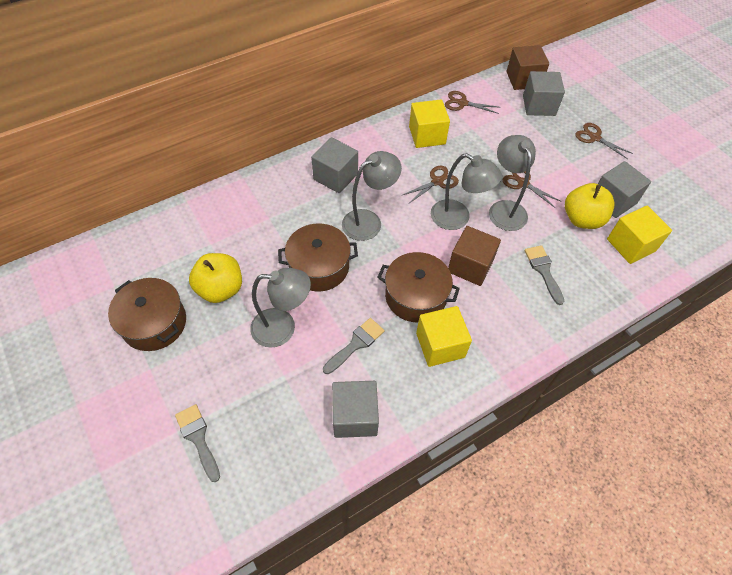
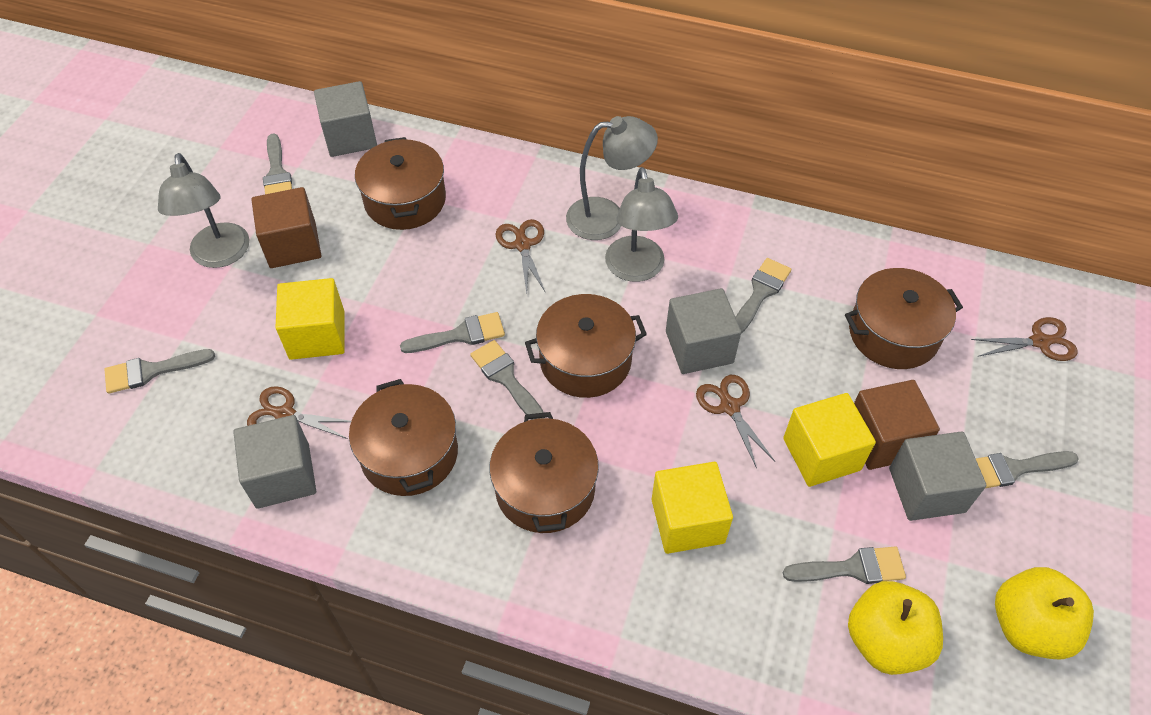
brown pot: 3 -> 5
grey brush: 3 -> 7
grey lamp: 4 -> 3

